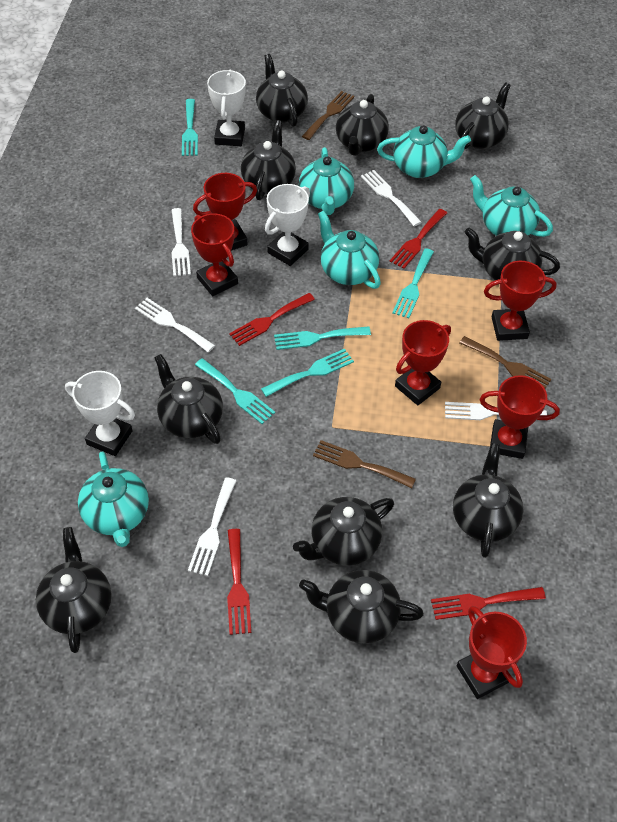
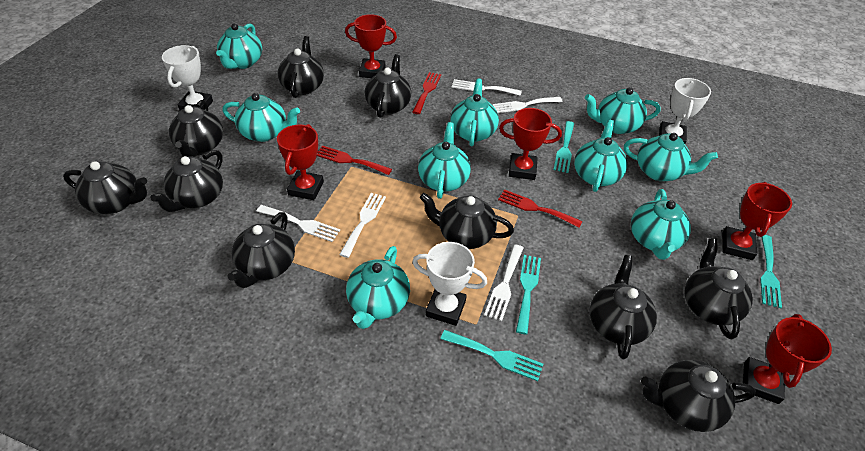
brown fork: 3 -> 0
red fork: 4 -> 3
red trophy: 6 -> 5
turquoise fork: 5 -> 4
turquoise teapot: 5 -> 9

